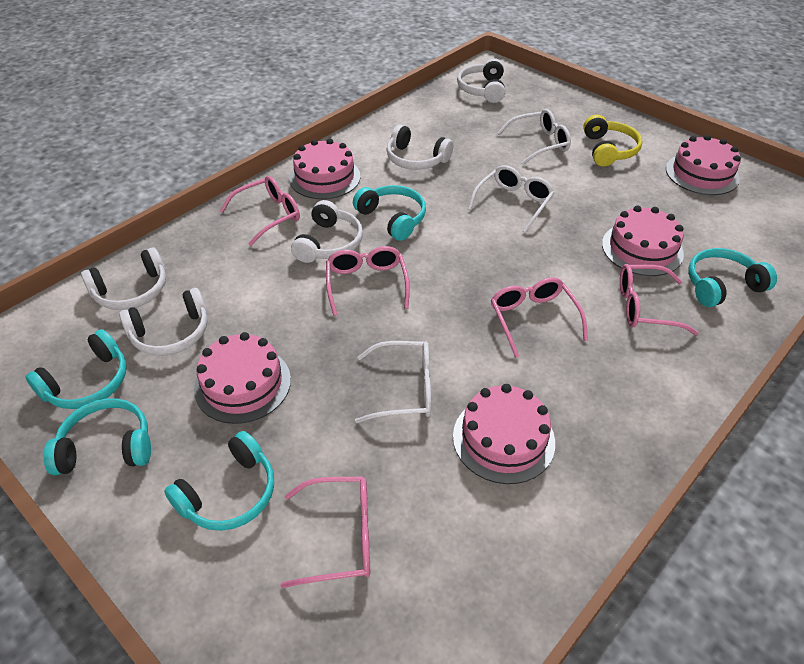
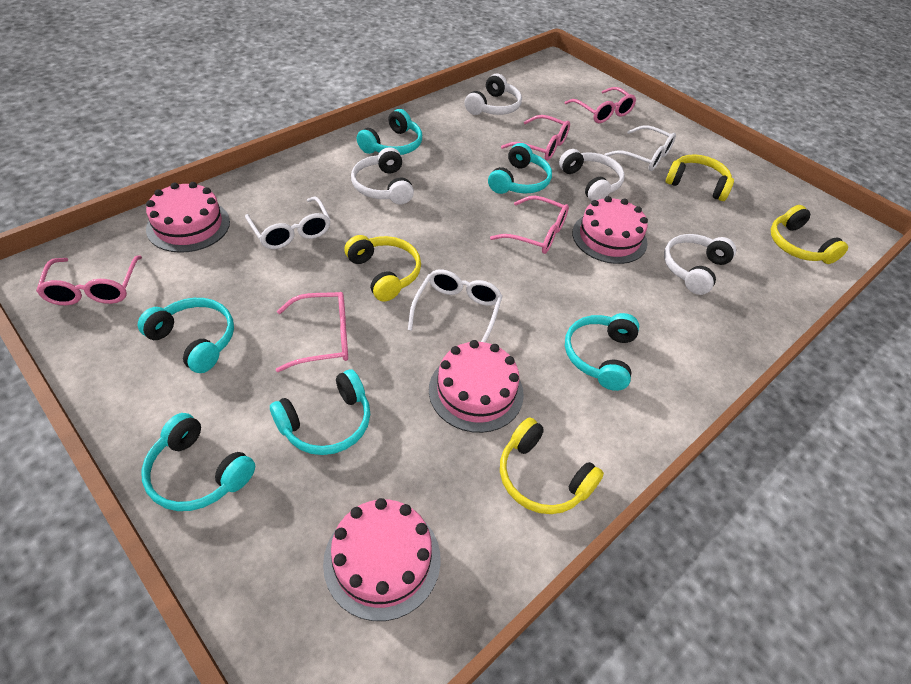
pink cake: 5 -> 4
turquoise headphones: 5 -> 6
white headphones: 5 -> 4
yellow headphones: 1 -> 4

